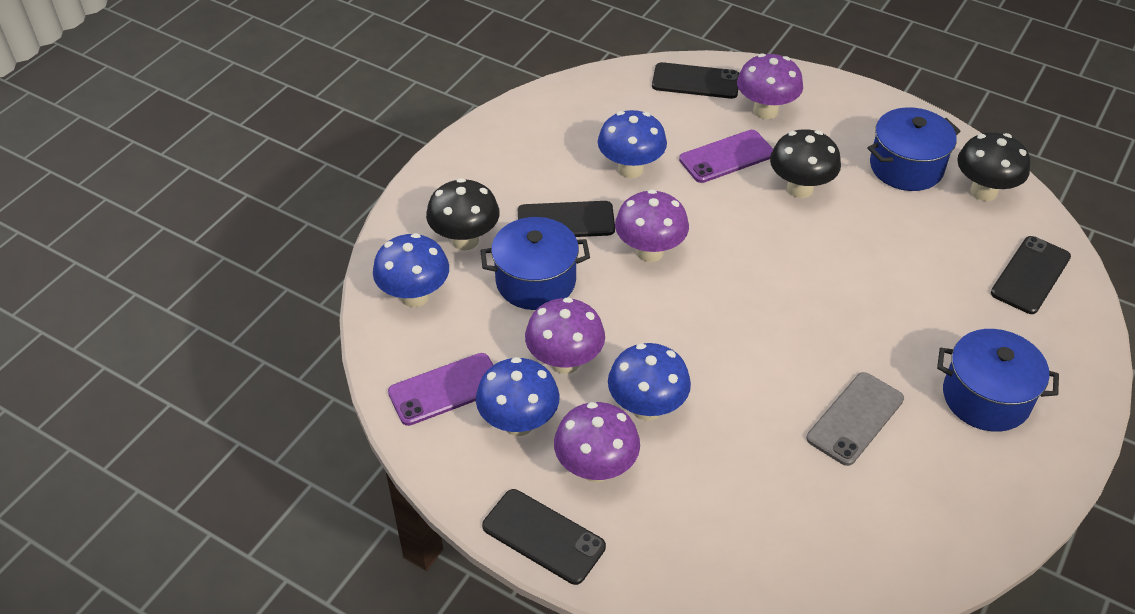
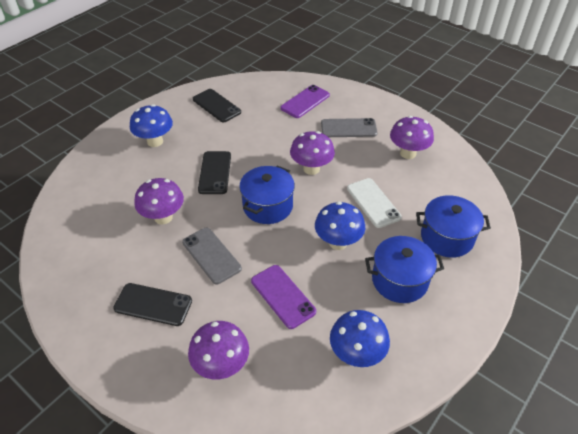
black mushroom: 3 -> 0
black phone: 4 -> 3
blue mushroom: 4 -> 3
grey phone: 1 -> 2
white phone: 0 -> 1

